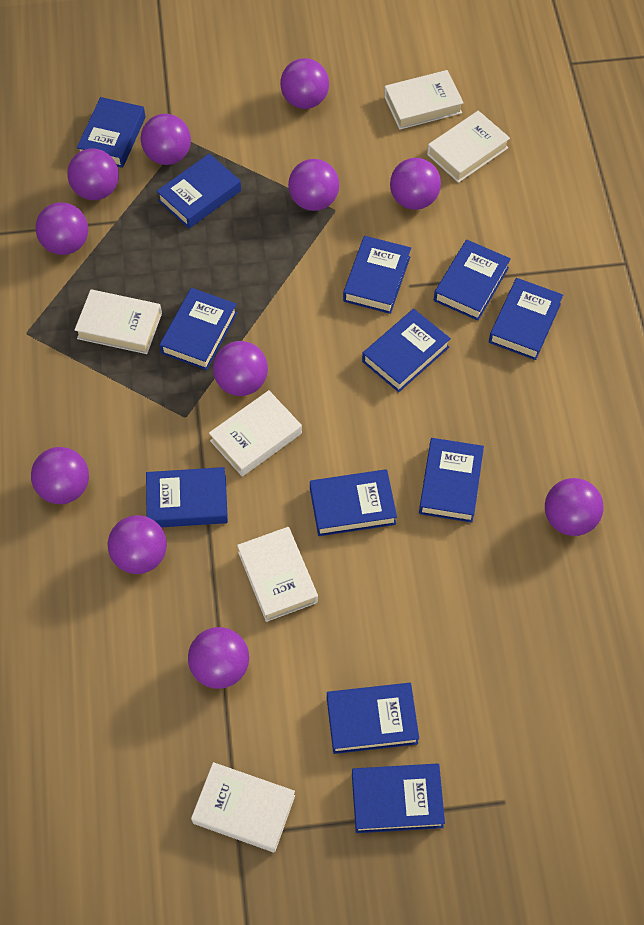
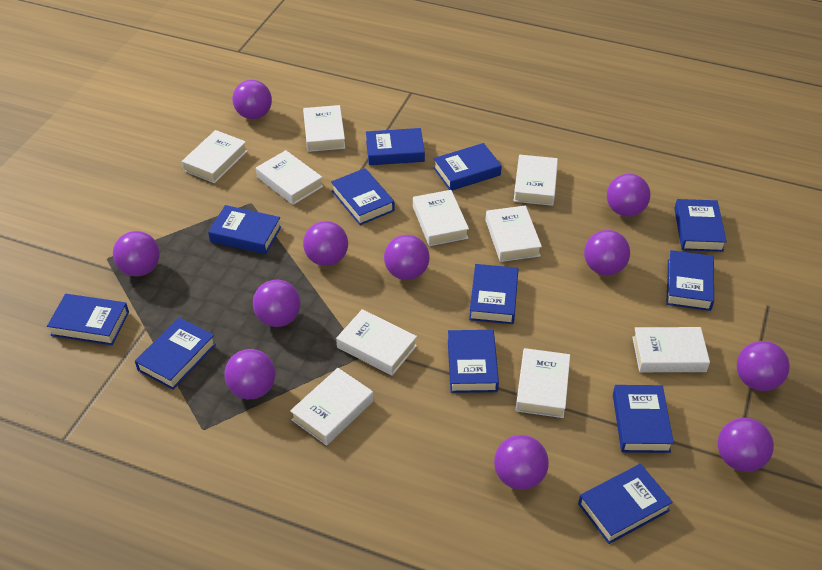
white book: 6 -> 10

